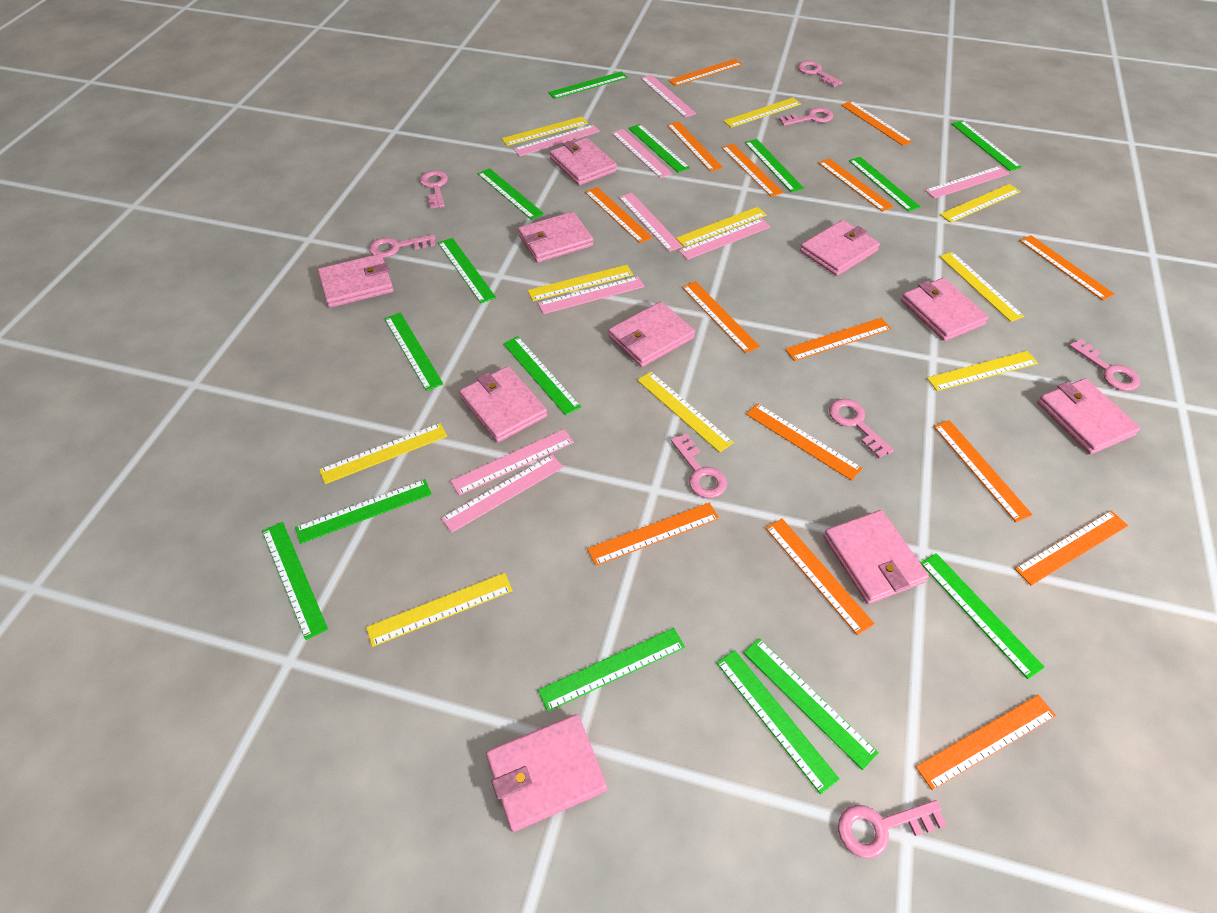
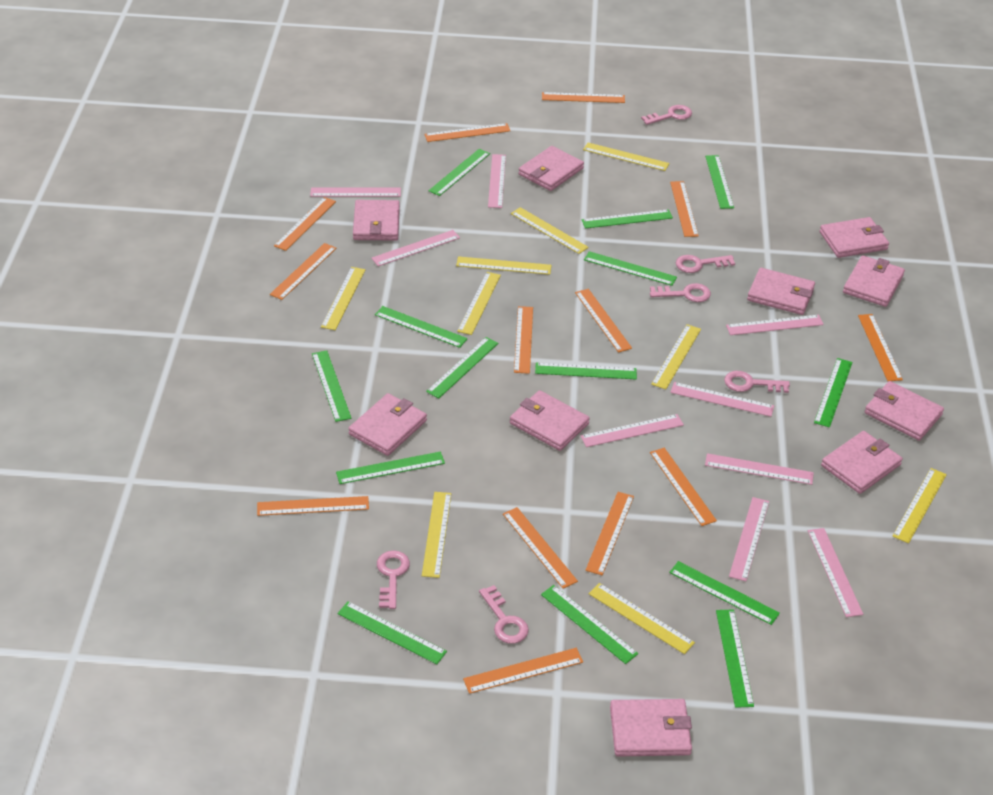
green ruler: 15 -> 14
orange ruler: 15 -> 13
pink key: 8 -> 6
yellow ruler: 10 -> 9

